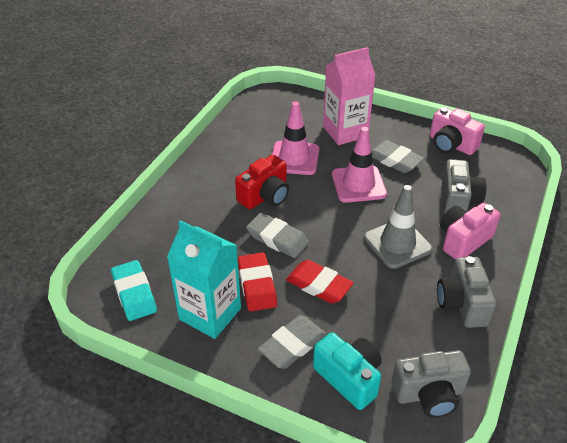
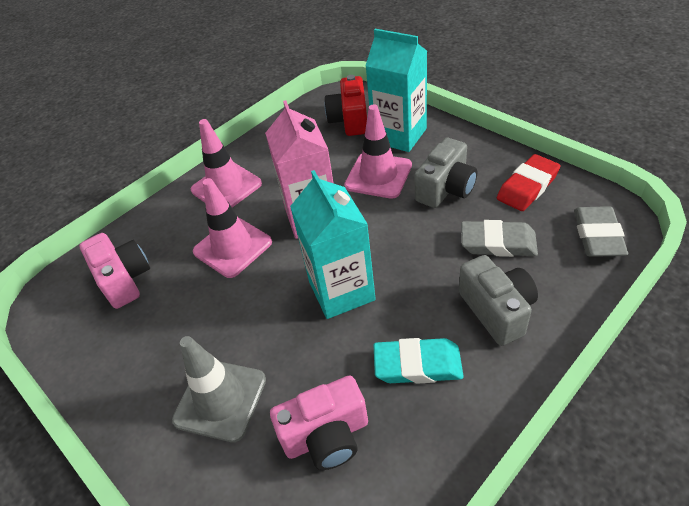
grey camera: 3 -> 2
grey eraser: 3 -> 2
pink traffic cone: 2 -> 3
red eraser: 2 -> 1
turquoise camera: 1 -> 0
turquoise carton: 1 -> 2

